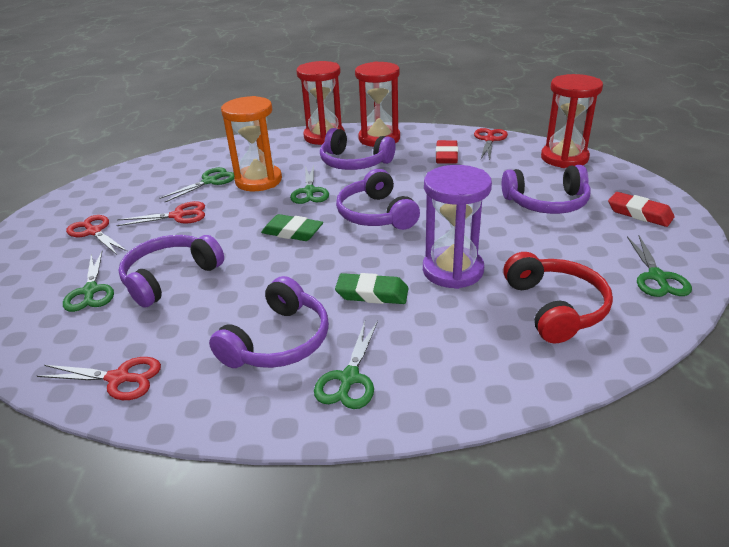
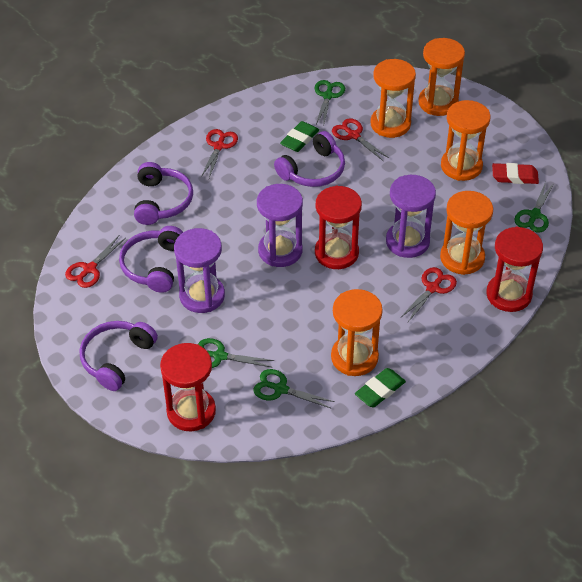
green scissors: 5 -> 4
orange hourglass: 1 -> 5
purple headphones: 5 -> 4
purple hourglass: 1 -> 3
red eraser: 2 -> 1
red headphones: 1 -> 0

